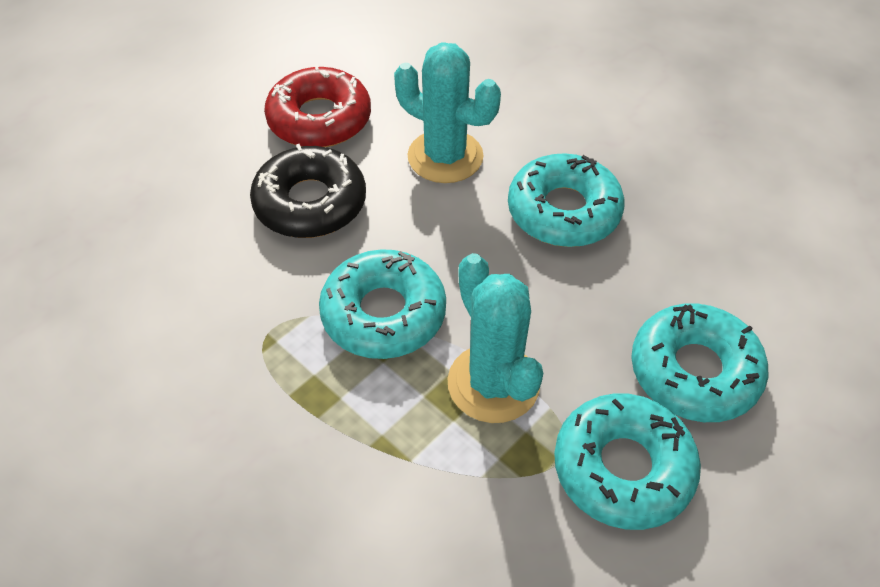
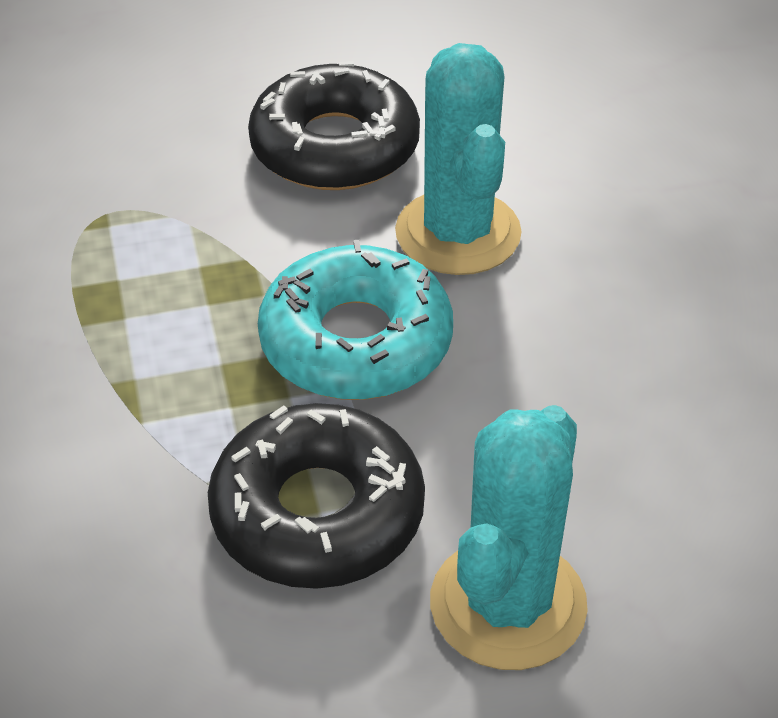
black donut: 1 -> 2
red donut: 1 -> 0
turquoise donut: 4 -> 1

